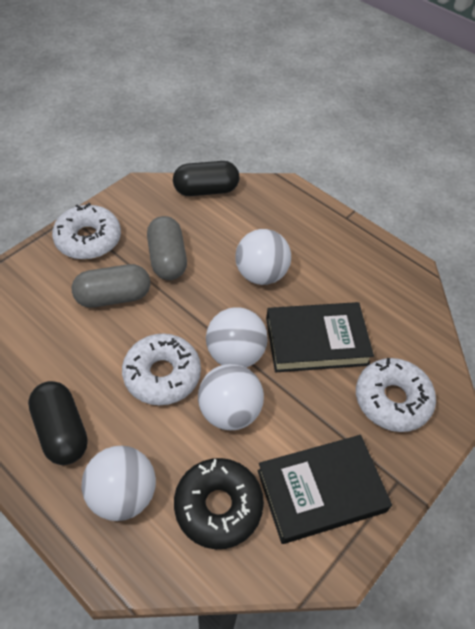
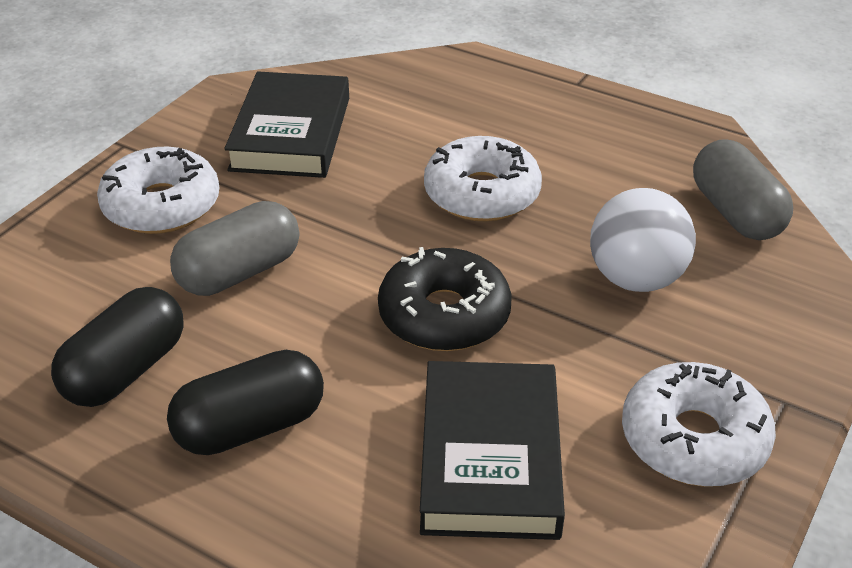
white ball: 4 -> 1

